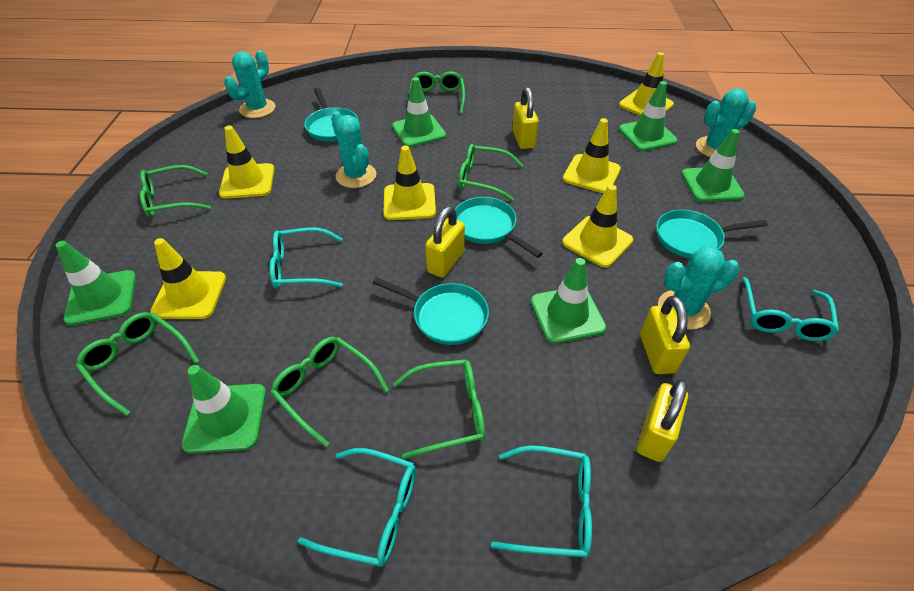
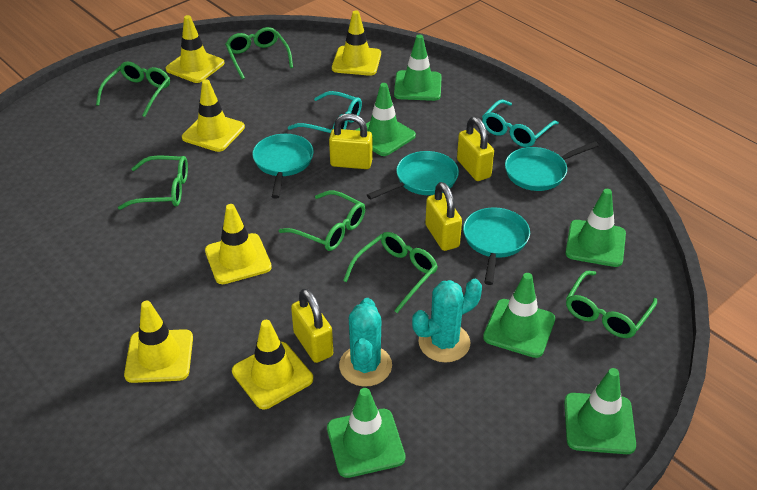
turquoise cactus: 4 -> 2
turquoise glasses: 4 -> 2

